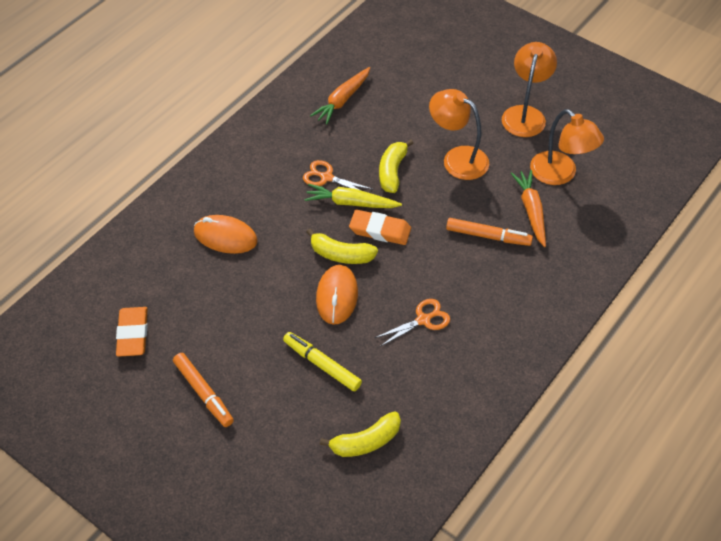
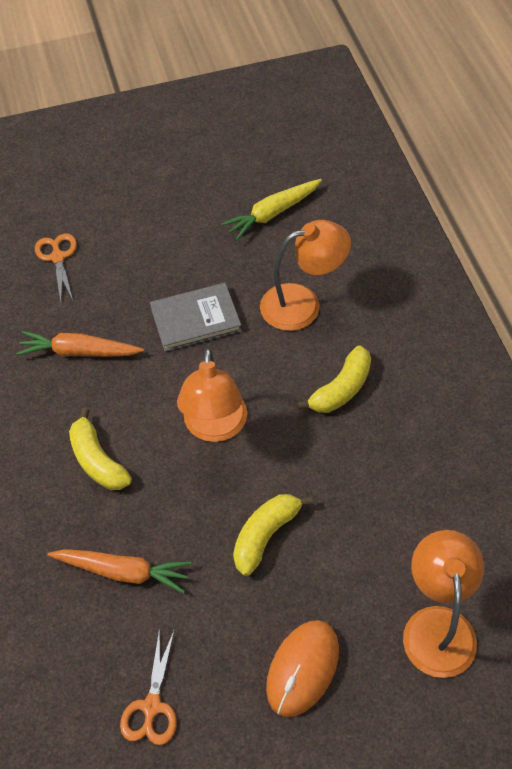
grey book: 0 -> 1
orange eraser: 2 -> 0
orange marker: 2 -> 0
orange mouse: 2 -> 1
yellow marker: 1 -> 0

